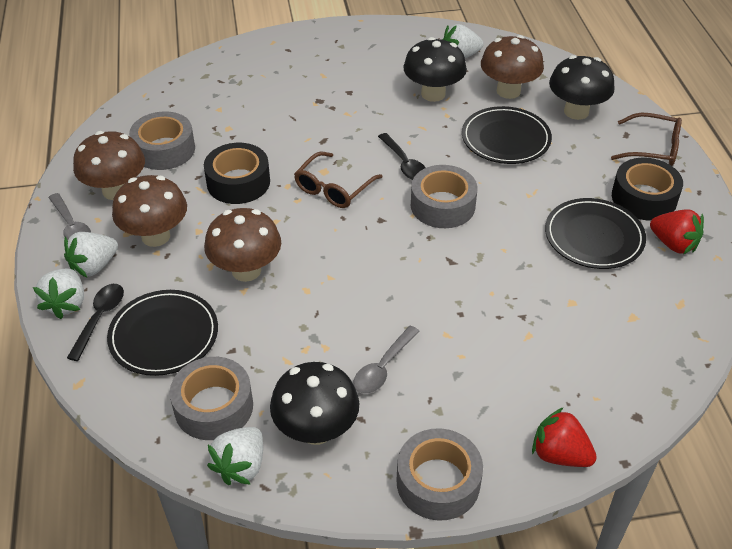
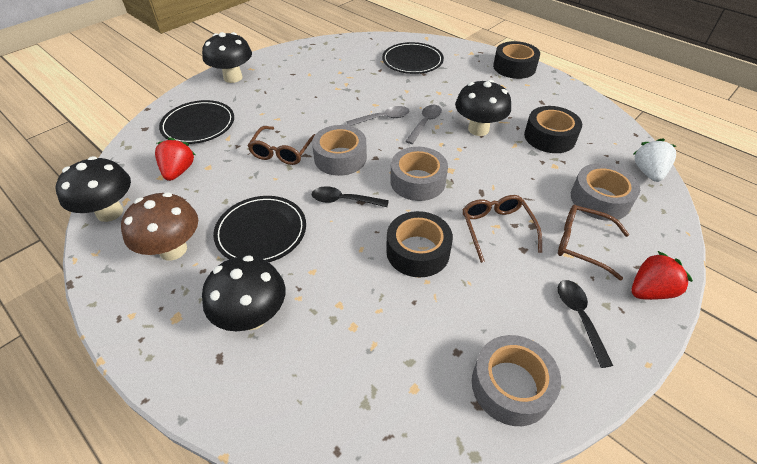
black mushroom: 3 -> 4
black tape: 2 -> 3
brown glasses: 2 -> 3
brown mushroom: 4 -> 1
white strawberry: 4 -> 1

